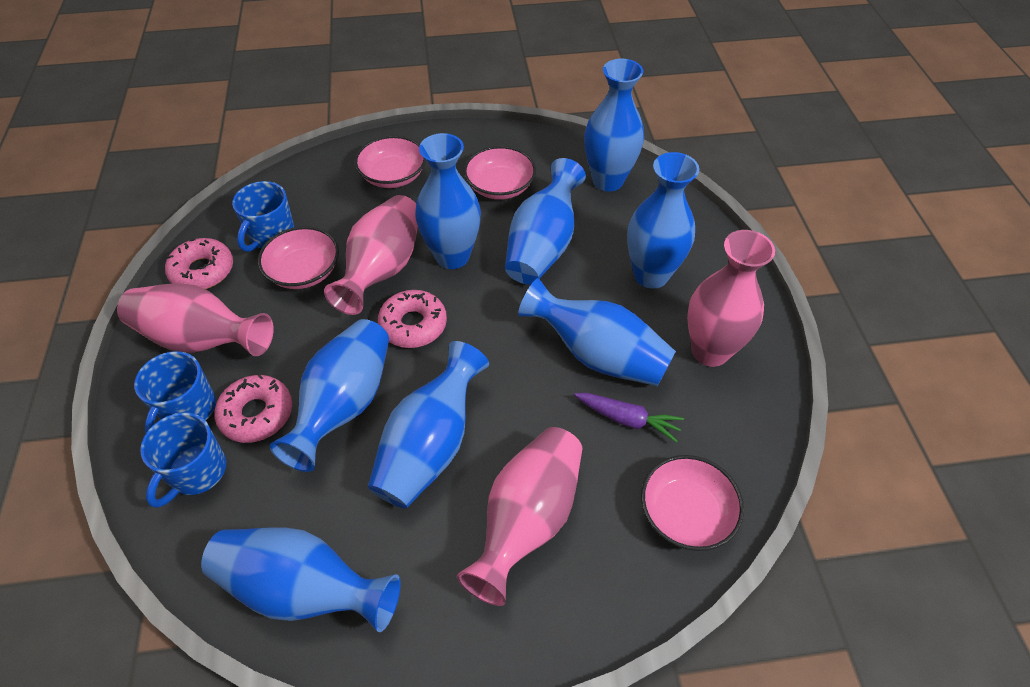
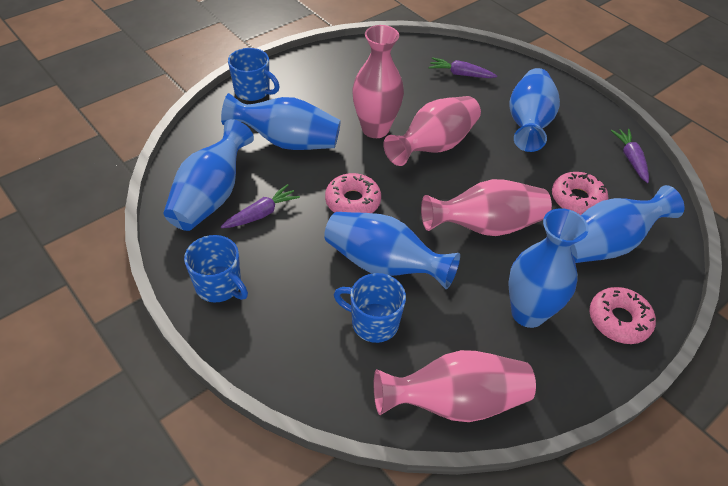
blue vase: 8 -> 6
pink bowl: 4 -> 0
purple carrot: 1 -> 3

